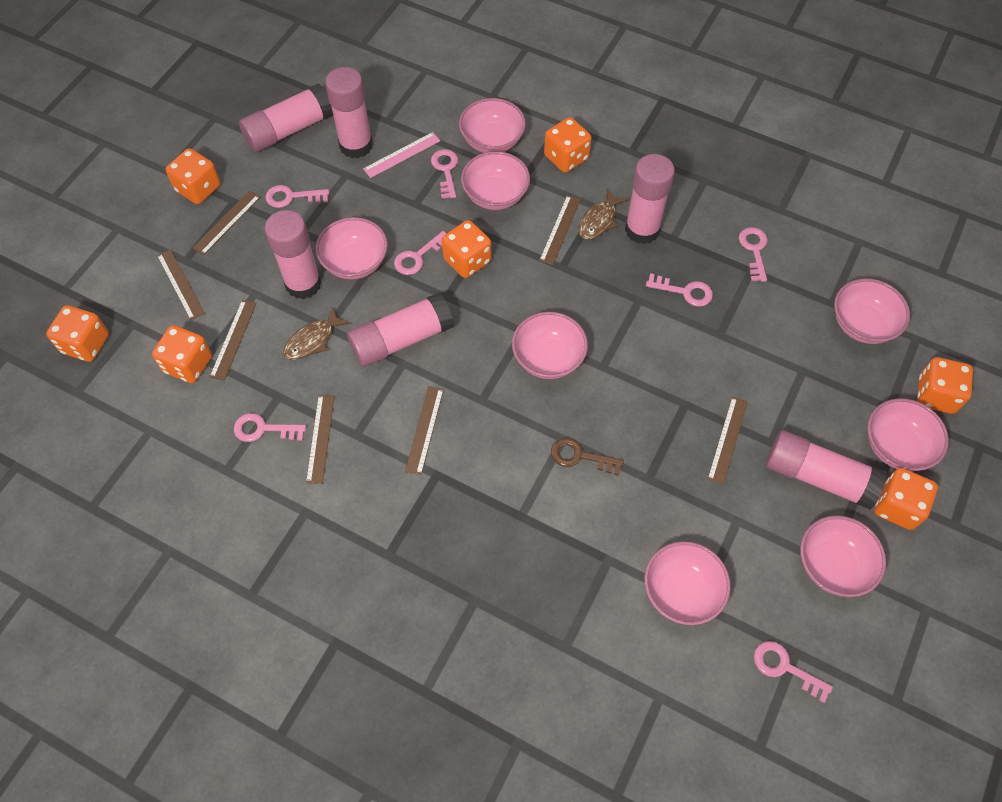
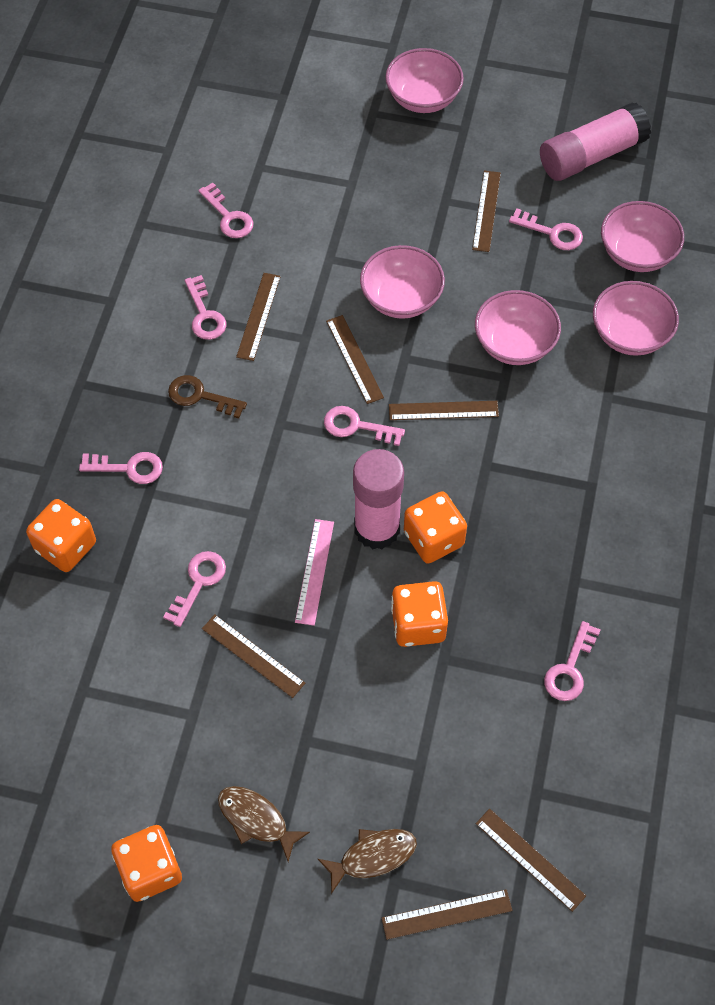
orange dice: 7 -> 4
pink bowl: 8 -> 5
pink glue stick: 6 -> 2

